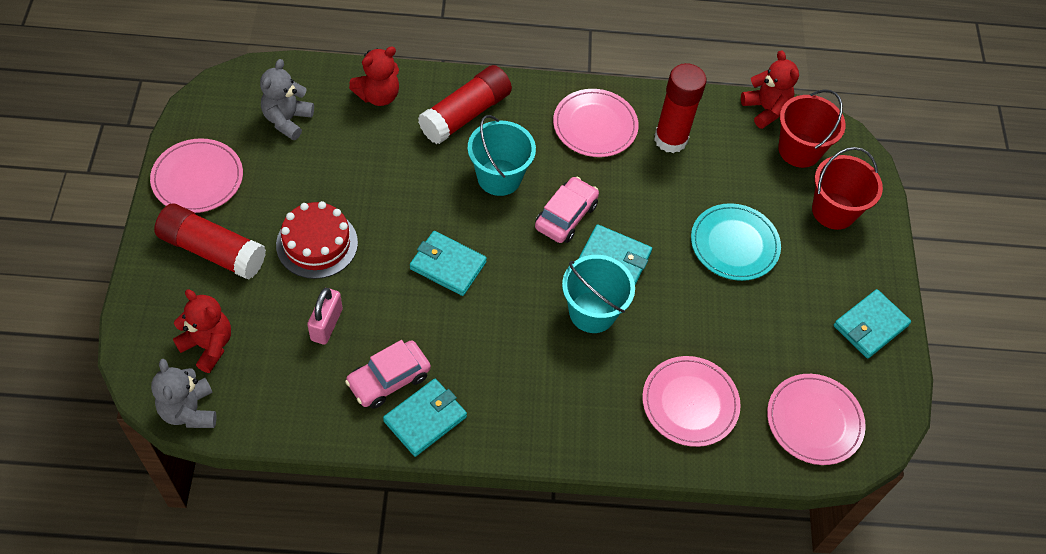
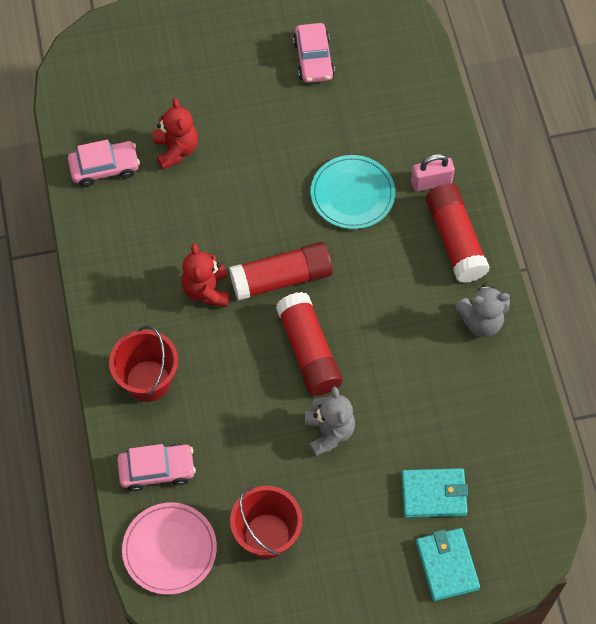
pink car: 2 -> 3
pink plate: 4 -> 1
red cake: 1 -> 0
red teddy bear: 3 -> 2
turquoise bucket: 2 -> 0
turquoise wallet: 4 -> 2

